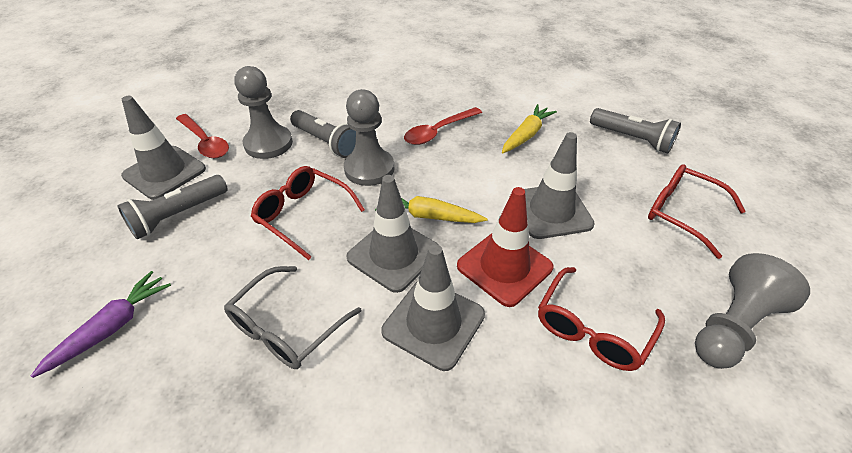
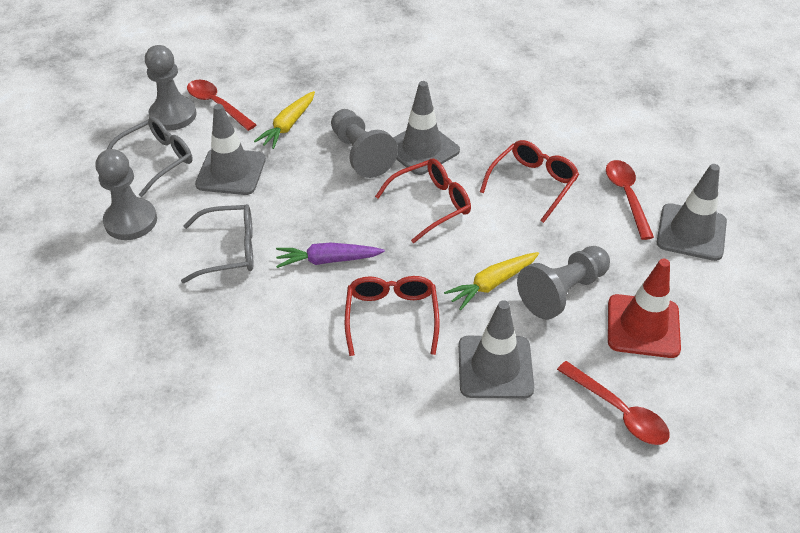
grey flashlight: 3 -> 0
grey glasses: 1 -> 2
grey pawn: 3 -> 4
red spoon: 2 -> 3

